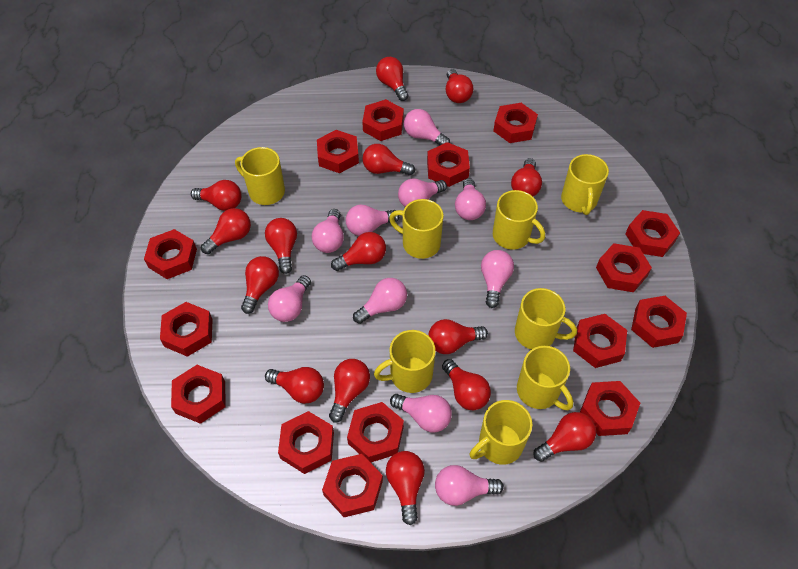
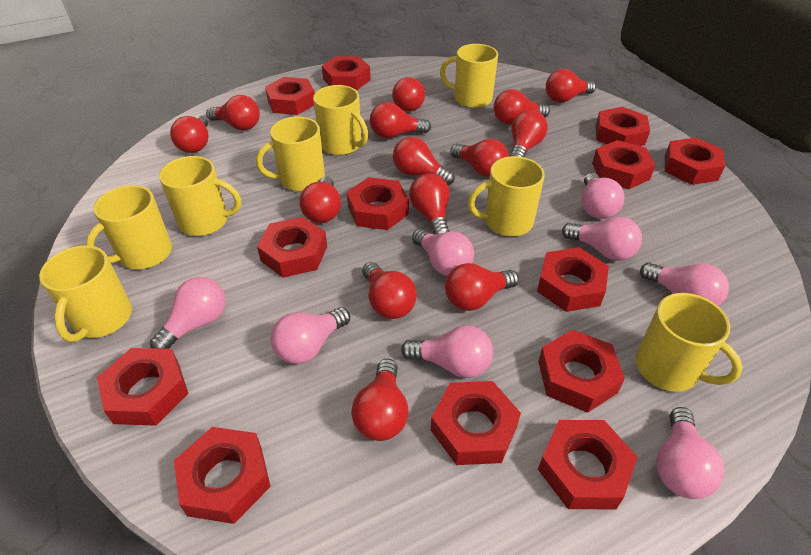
pink light bulb: 10 -> 8
red light bulb: 15 -> 14
red nut: 15 -> 13

